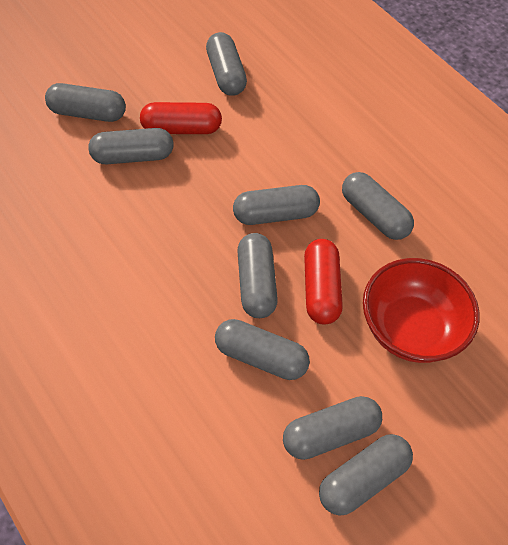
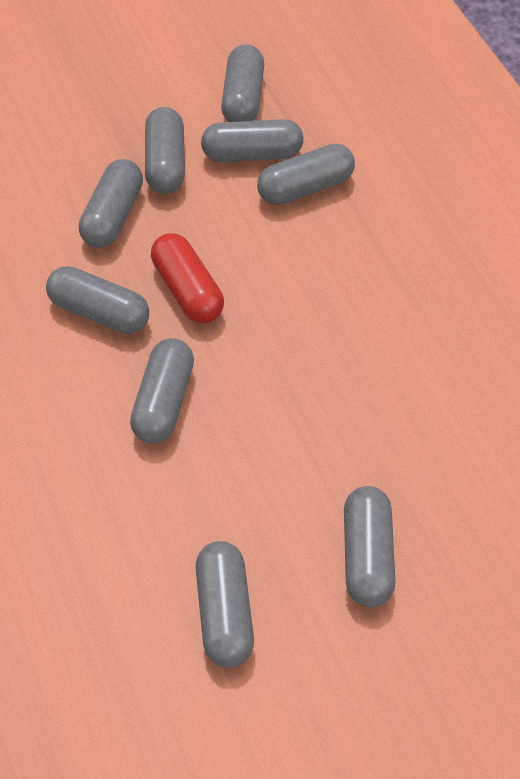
red bowl: 1 -> 0
red capsule: 2 -> 1

